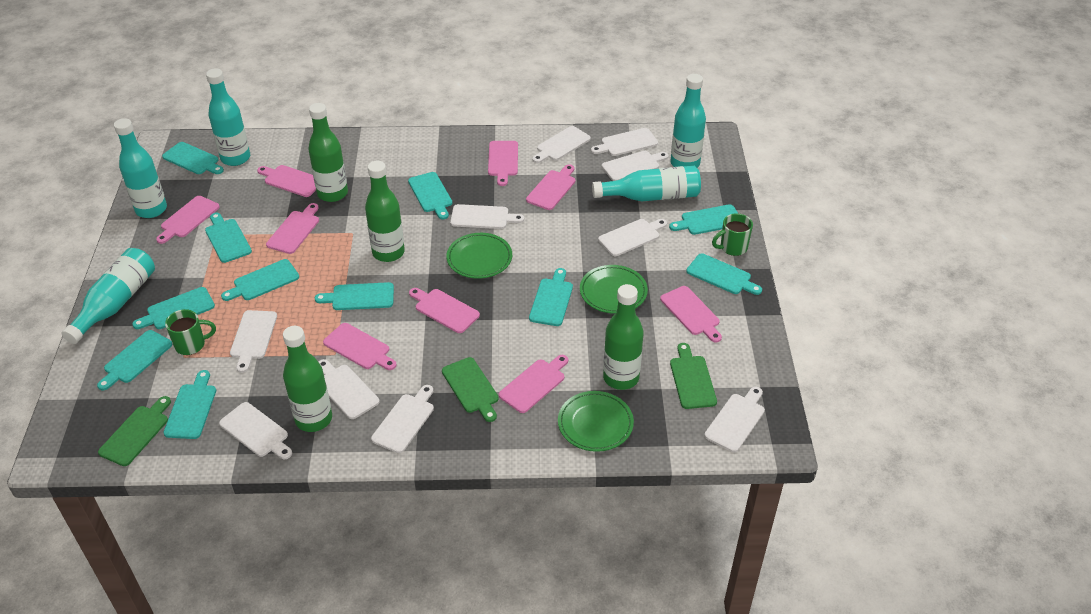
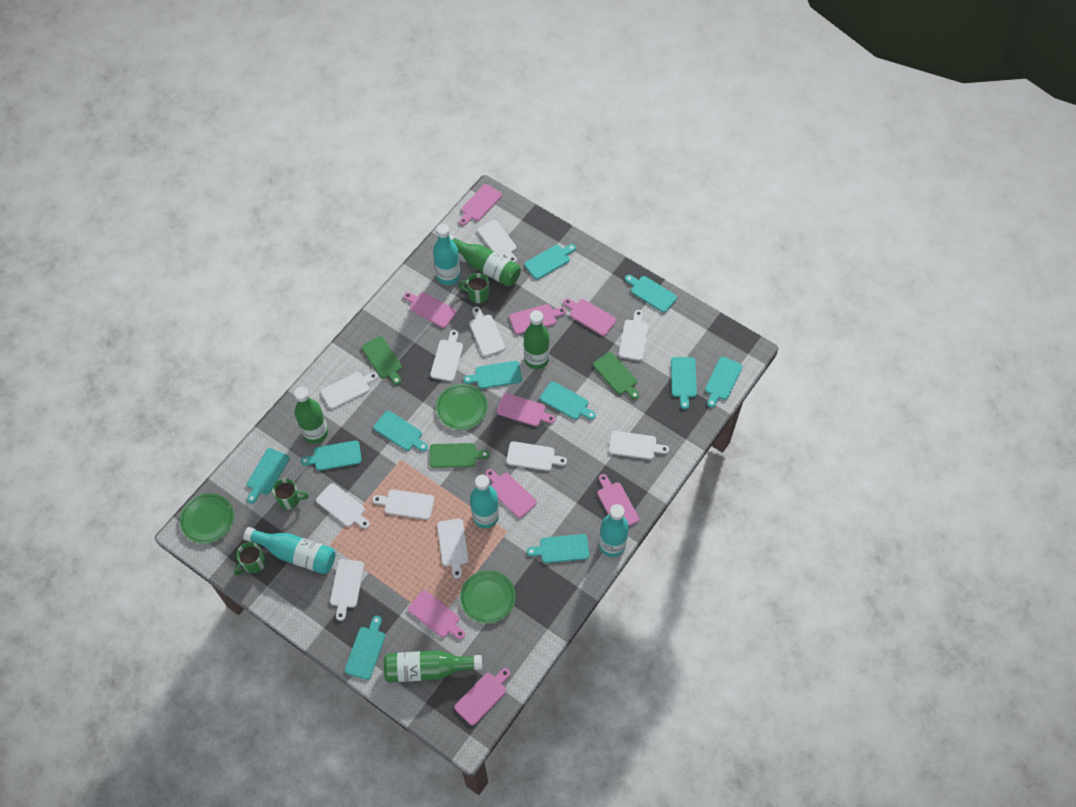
green mug: 2 -> 3
turquoise bottle: 5 -> 4
white cutting board: 10 -> 11

